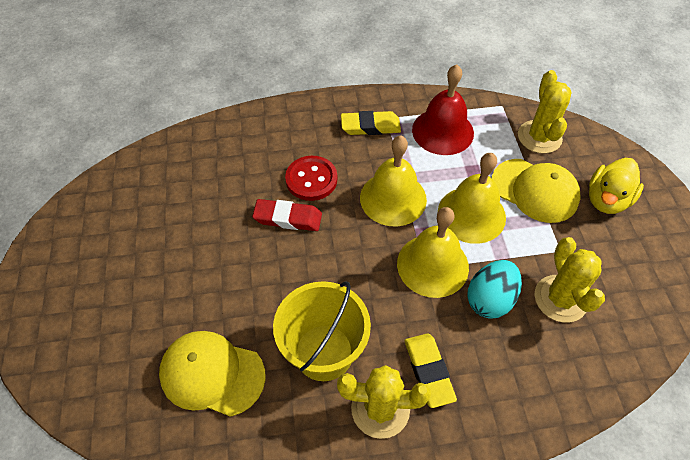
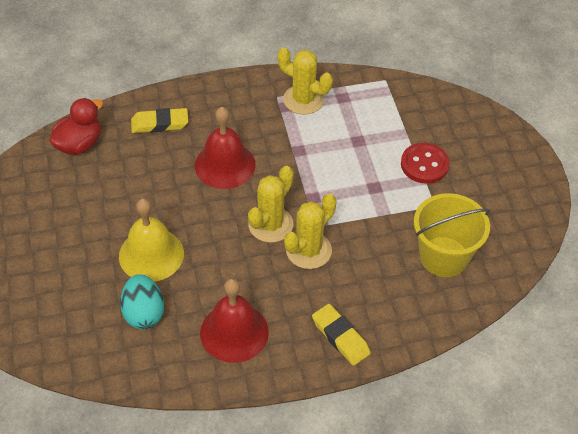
red bell: 1 -> 2
red duck: 0 -> 1
red eraser: 1 -> 0
yellow bell: 3 -> 1
yellow cap: 2 -> 0
yellow duck: 1 -> 0

